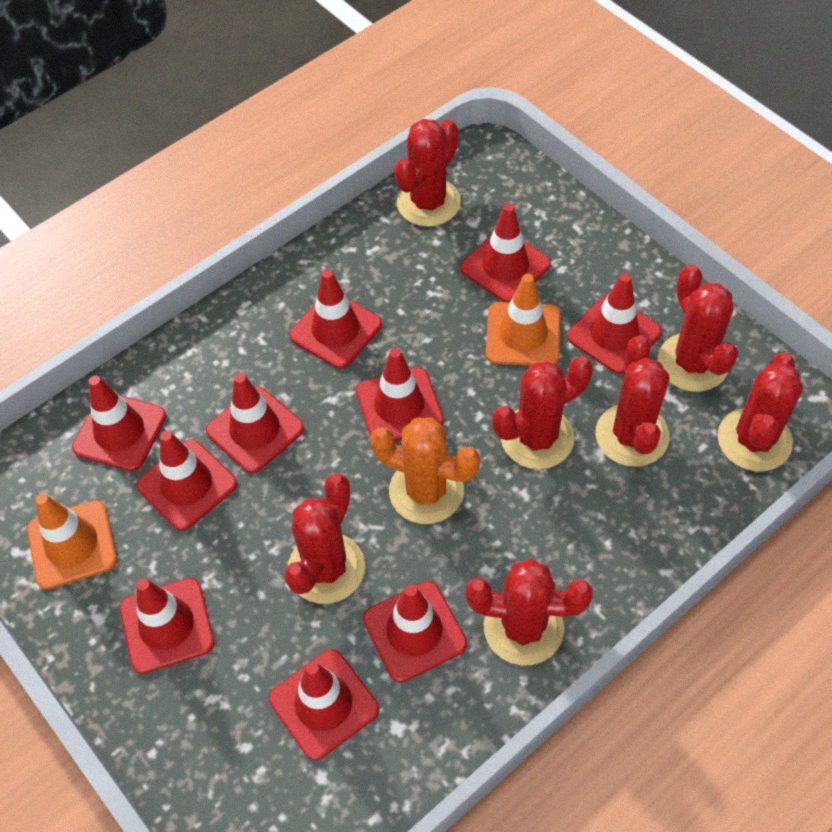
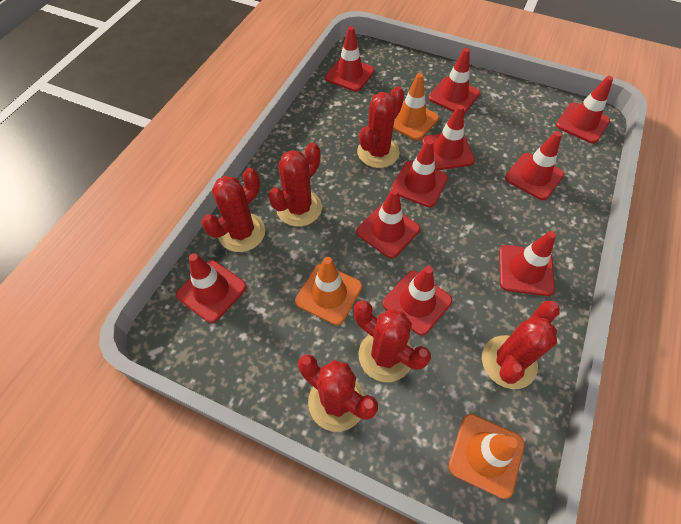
orange cactus: 1 -> 0
orange traffic cone: 2 -> 3
red cactus: 7 -> 6

